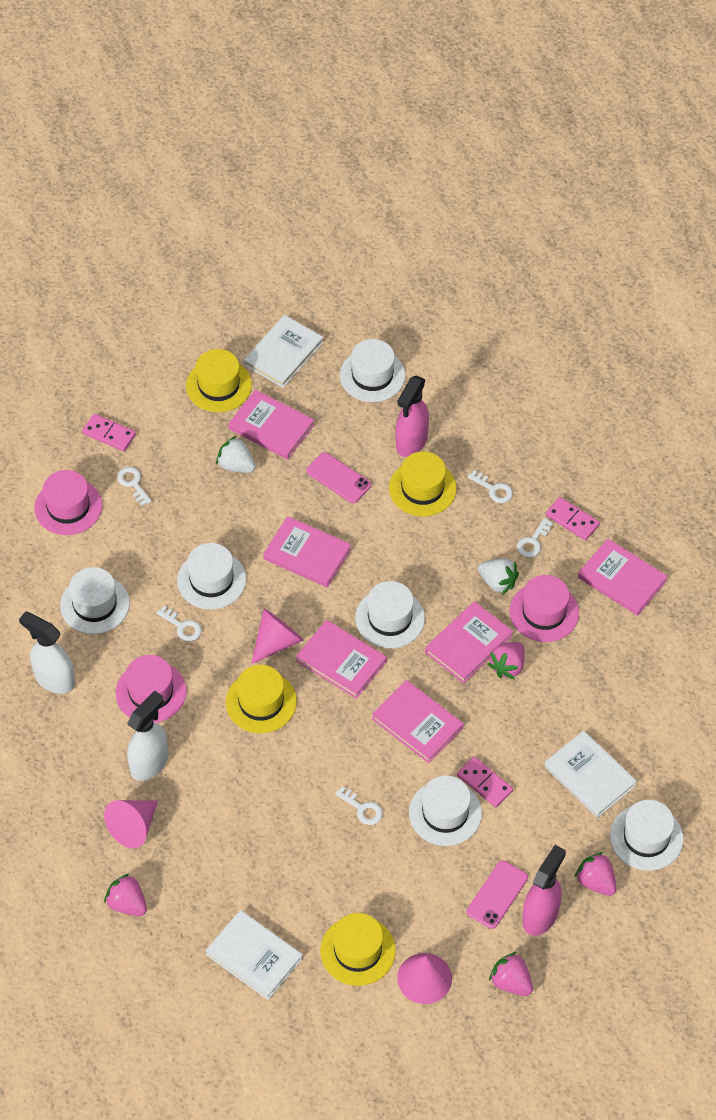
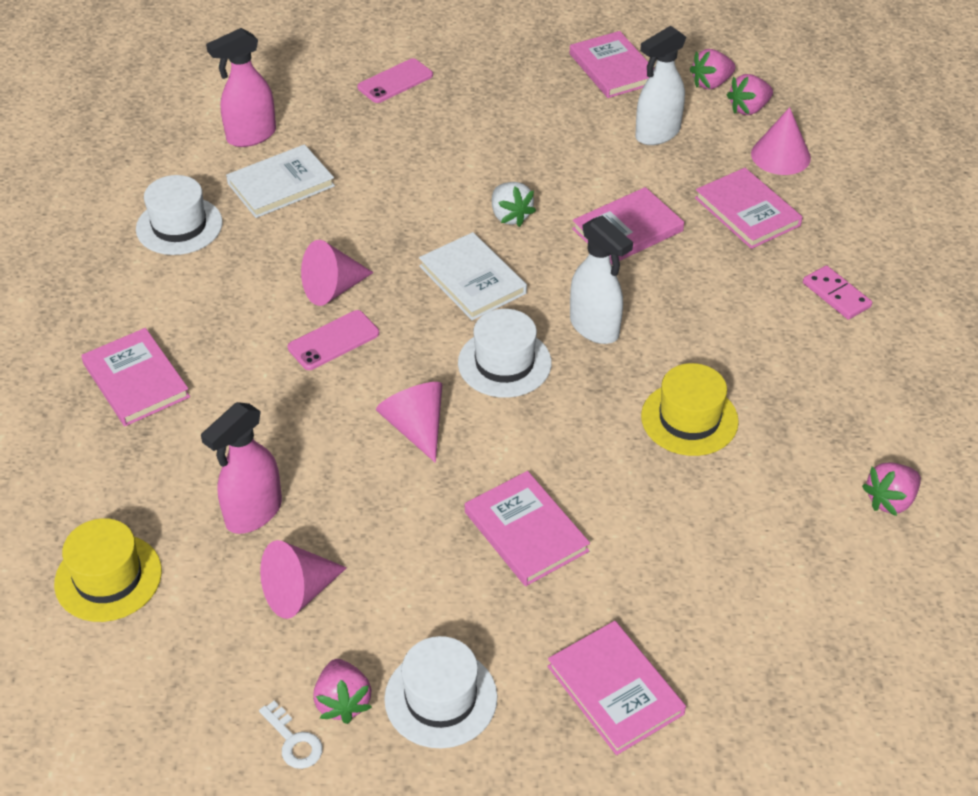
pink cone: 3 -> 4
pink domino: 3 -> 1
pink hat: 3 -> 0
white book: 3 -> 2
white hat: 6 -> 3
white key: 5 -> 1
white strawberry: 2 -> 1
yellow hat: 4 -> 2

